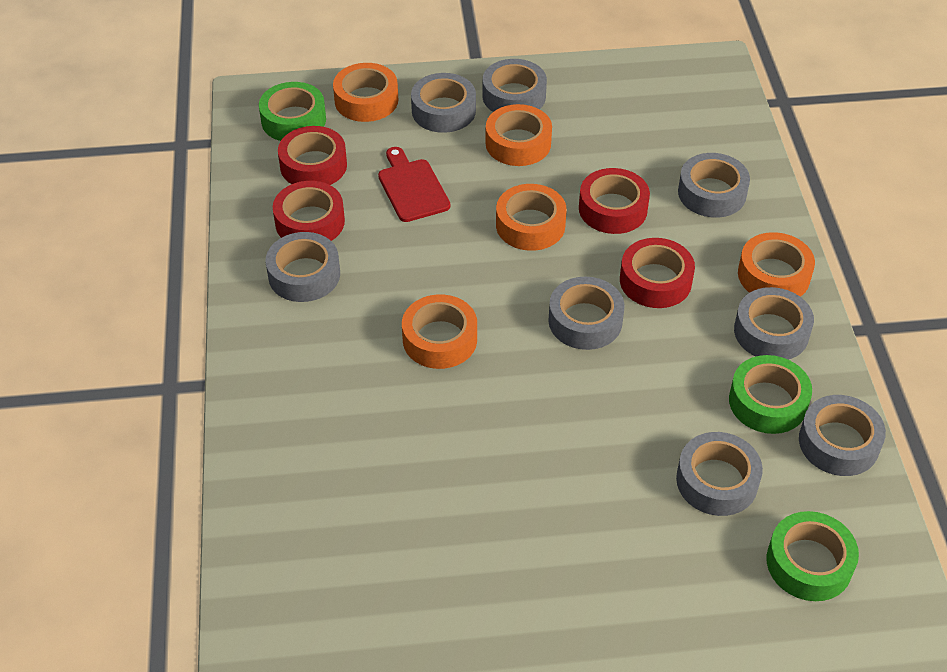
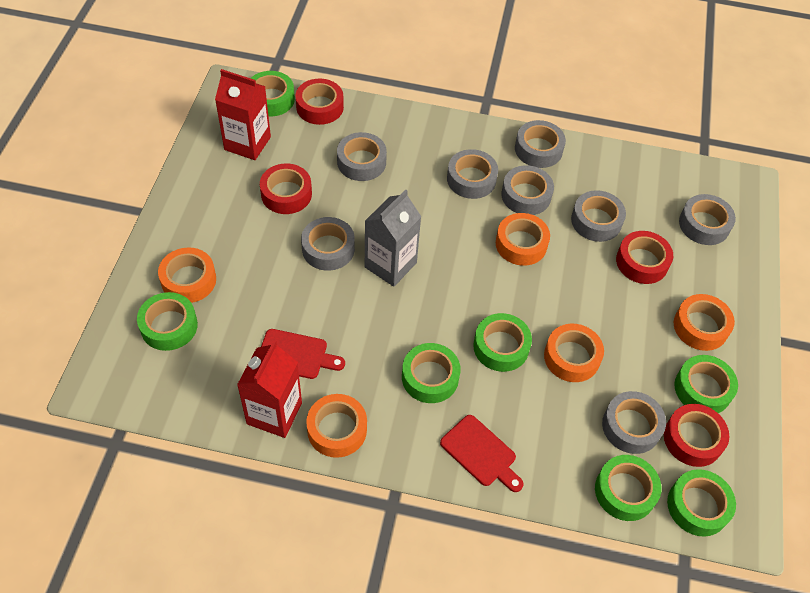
green tape: 3 -> 7
grey carton: 0 -> 1
red carton: 0 -> 2
red cutting board: 1 -> 2

